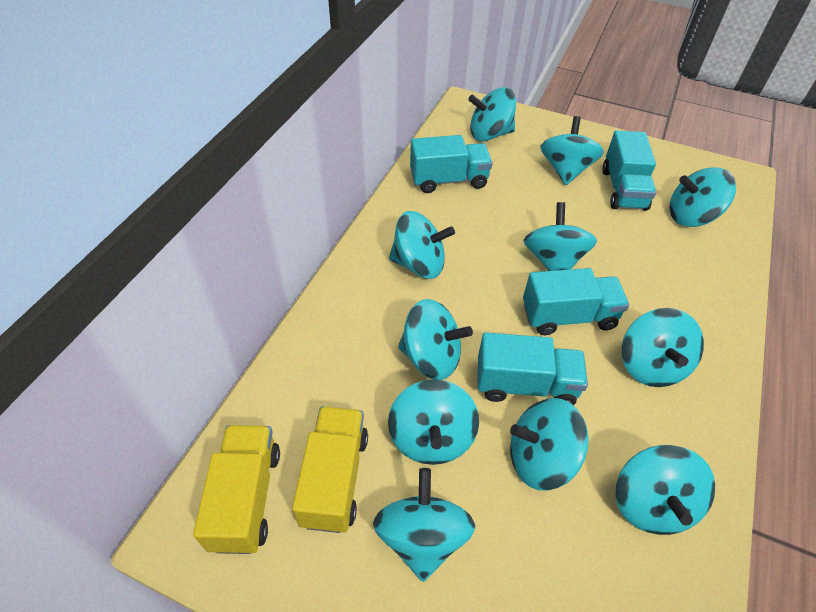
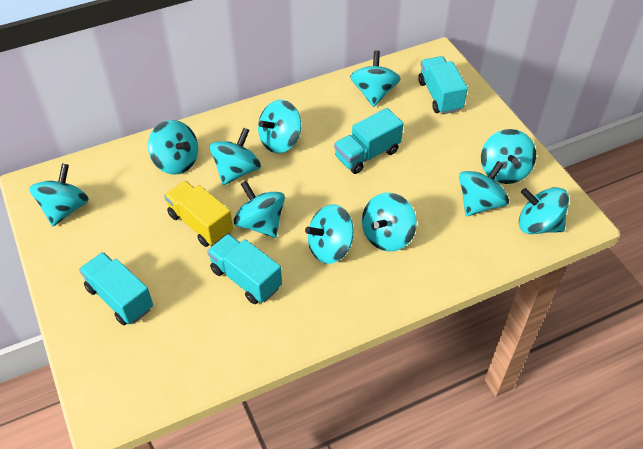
yellow truck: 2 -> 1

